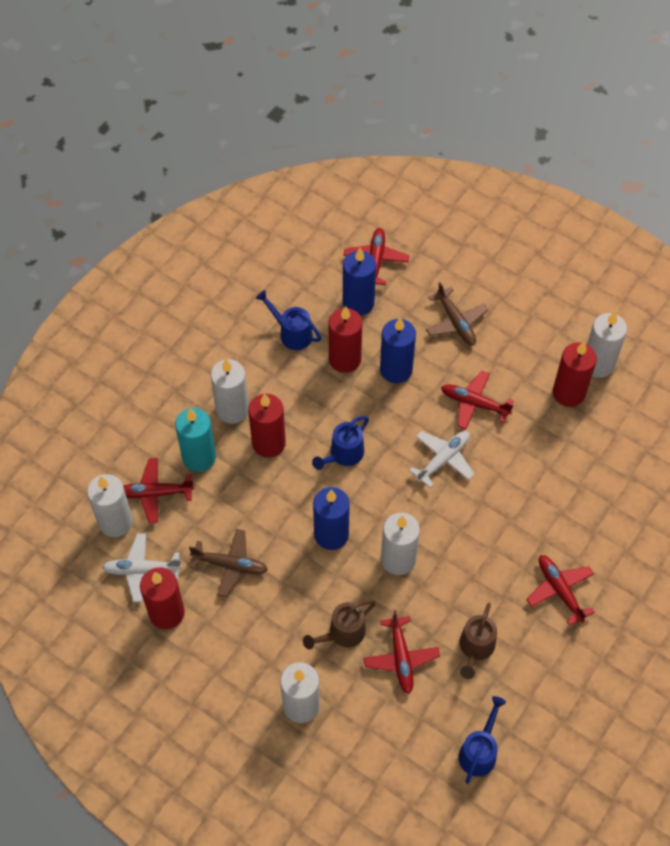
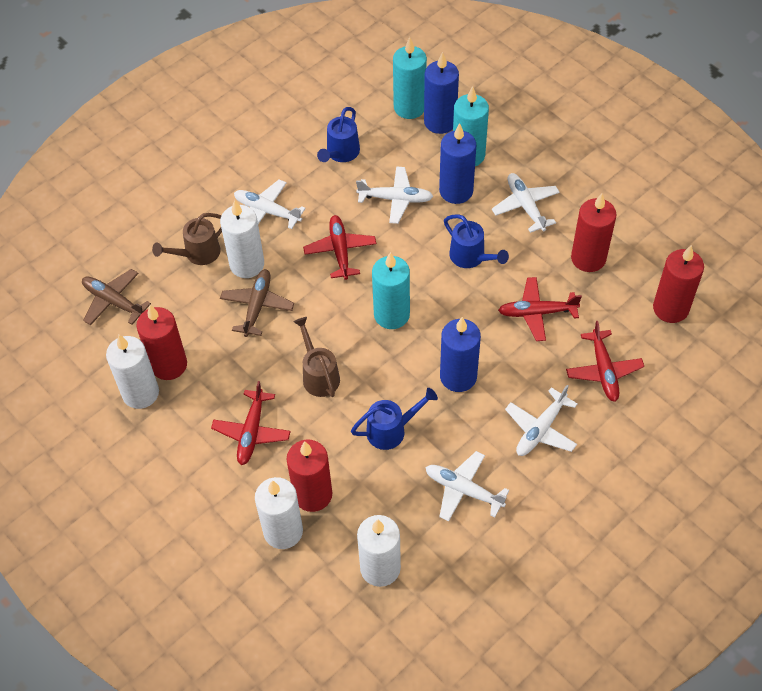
red plane: 5 -> 4
turquoise candle: 1 -> 3
white candle: 5 -> 4
white plane: 2 -> 5

